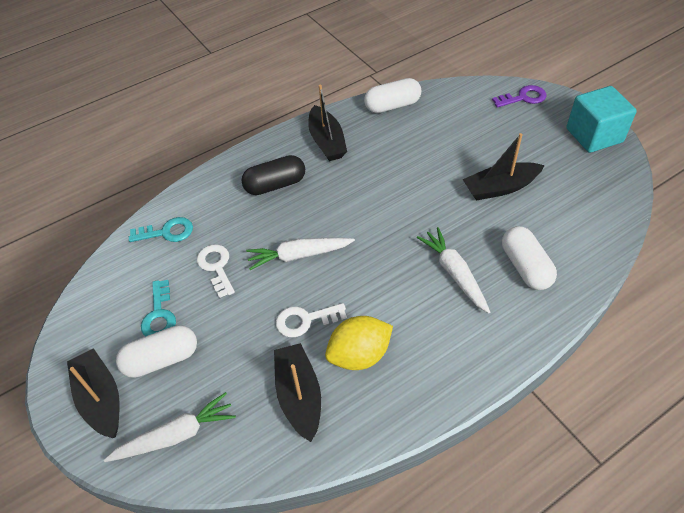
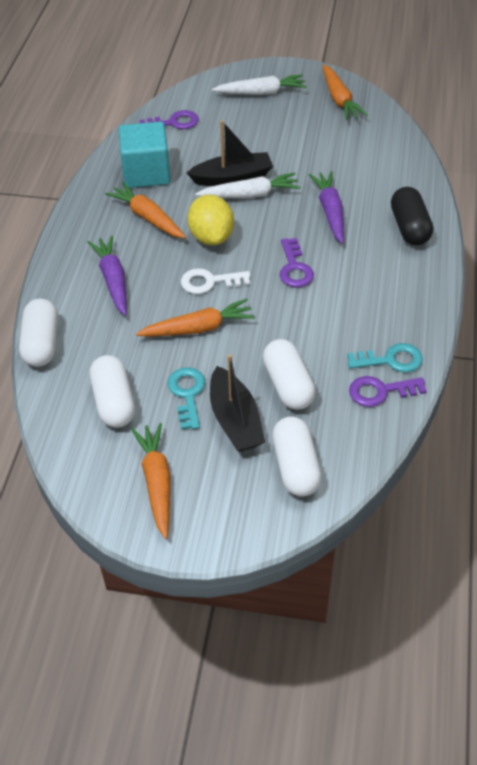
black boat: 4 -> 2
orange carrot: 0 -> 4
purple carrot: 0 -> 2
purple key: 1 -> 3
white capsule: 3 -> 4
white carrot: 3 -> 2
white key: 2 -> 1

